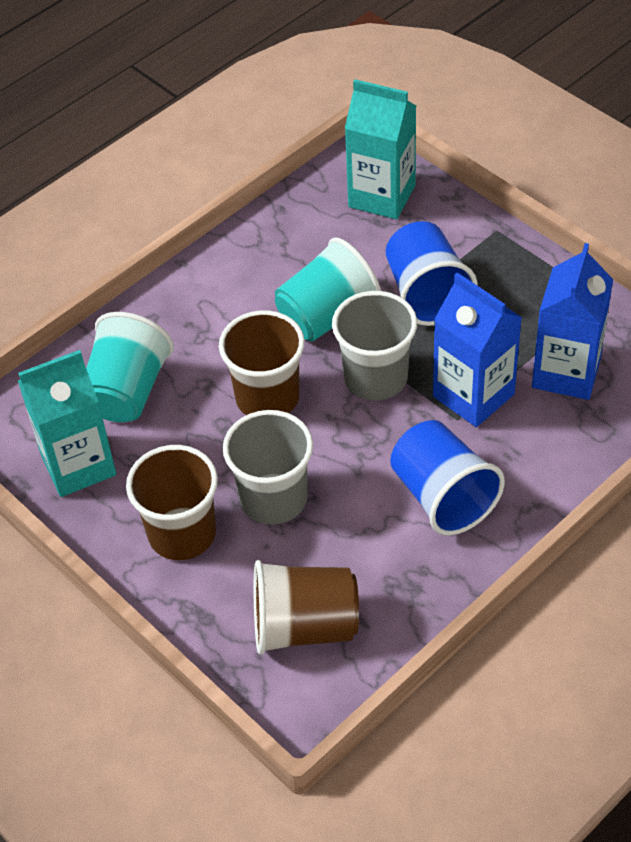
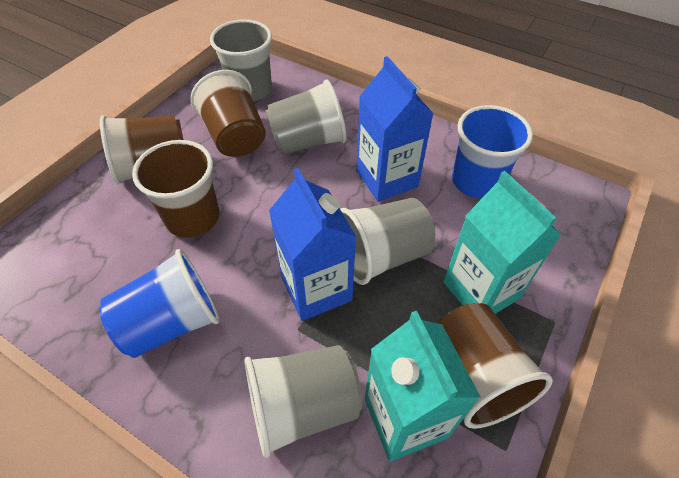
brown cup: 3 -> 4
grey cup: 2 -> 4
turquoise cup: 2 -> 0

